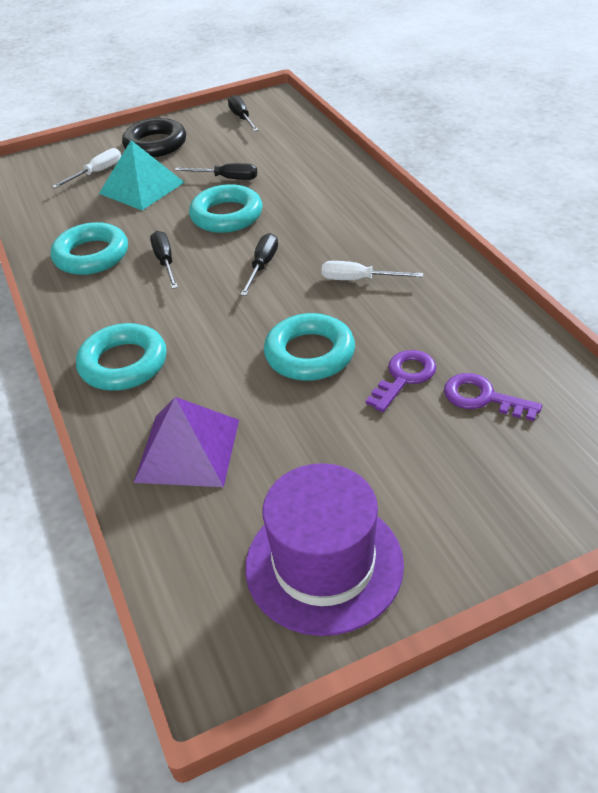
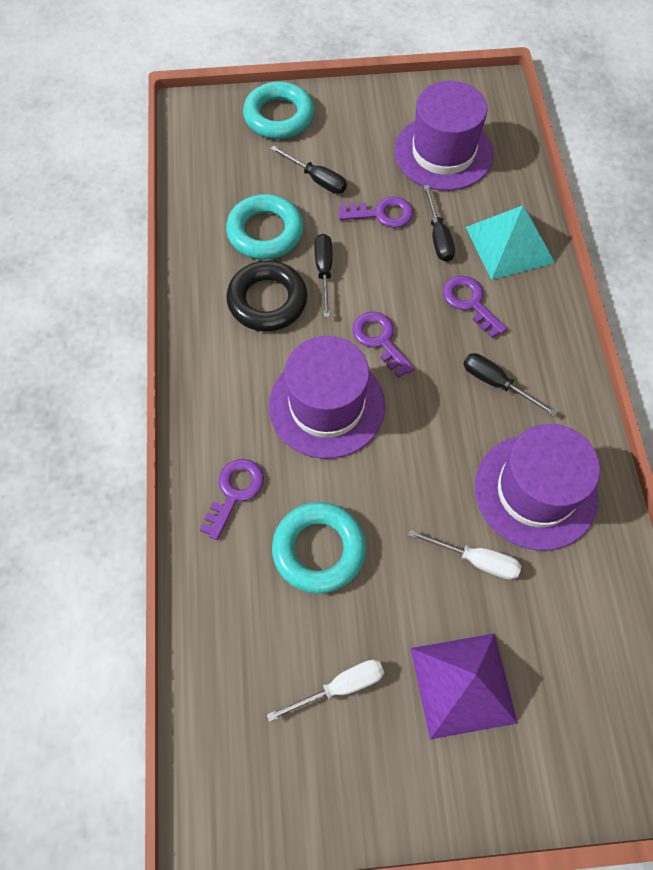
purple hat: 1 -> 3
purple key: 2 -> 4
turquoise ring: 4 -> 3

